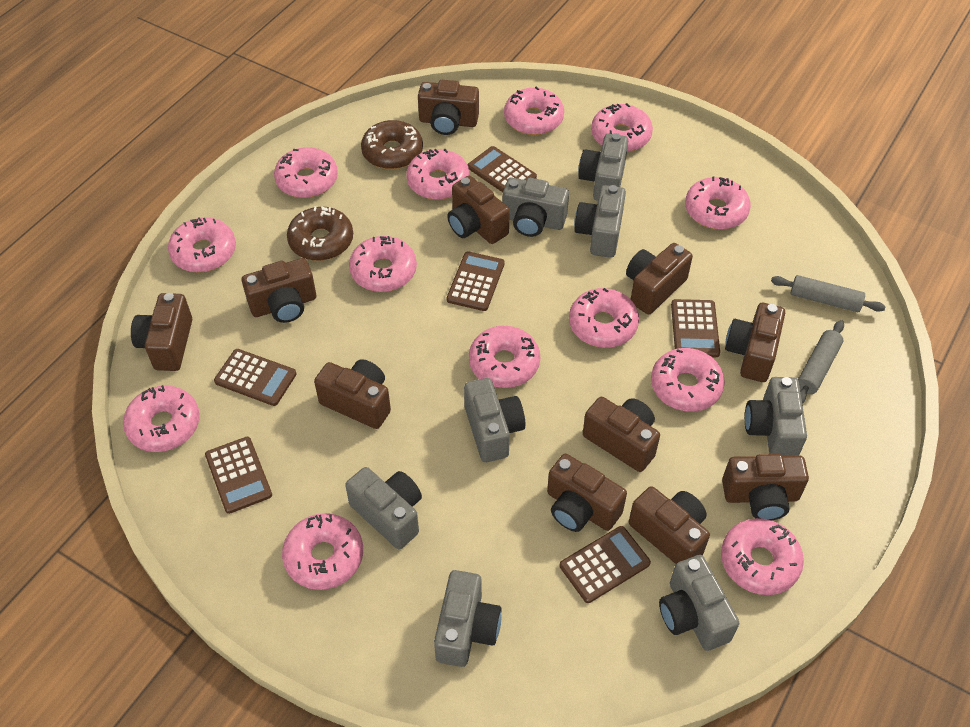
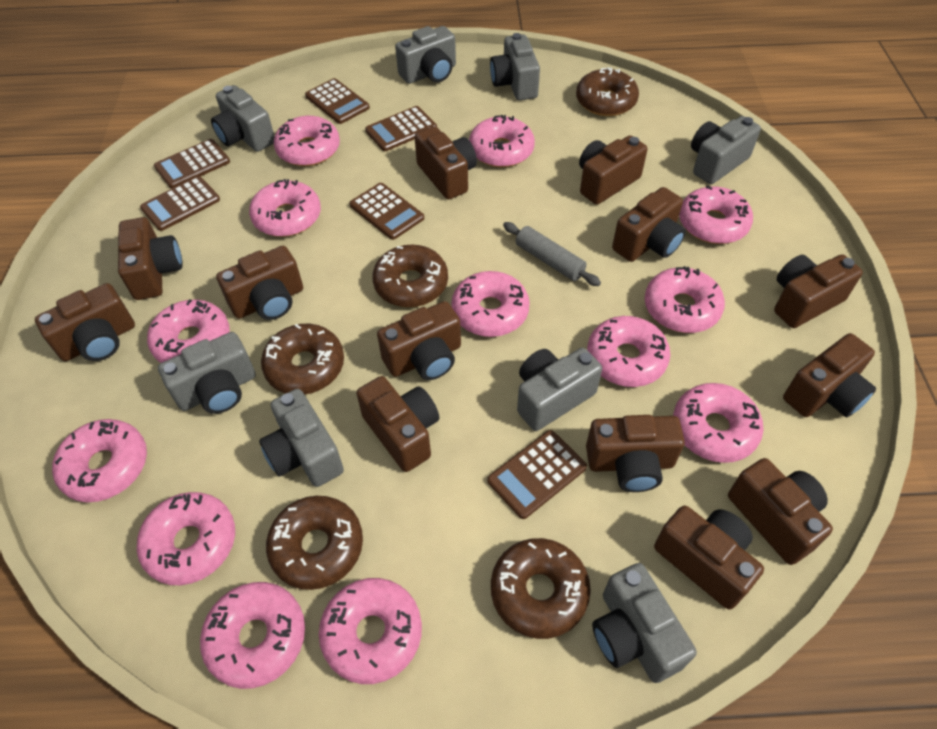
brown camera: 11 -> 13
brown donut: 2 -> 5
grey rolling pin: 2 -> 1

